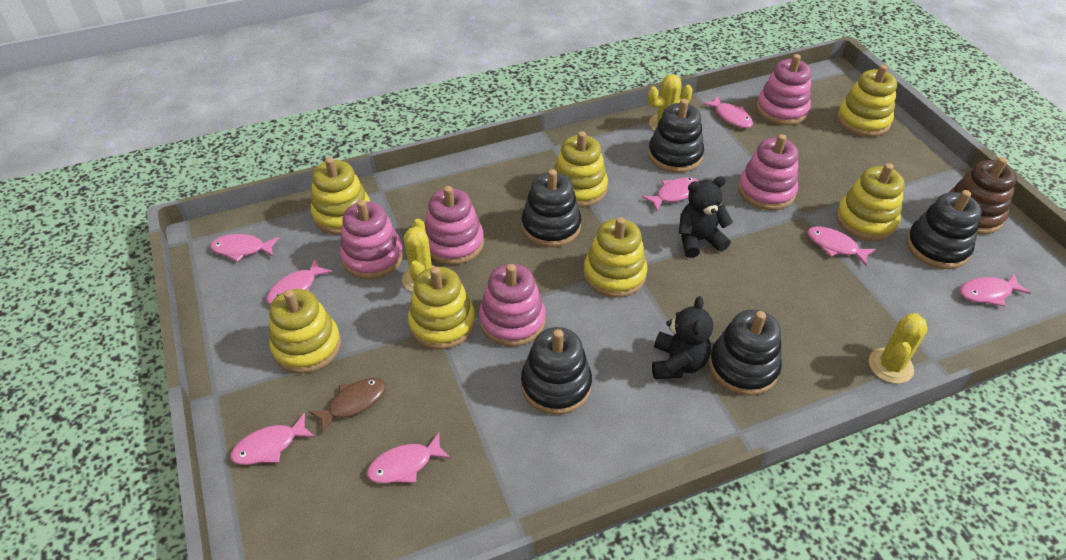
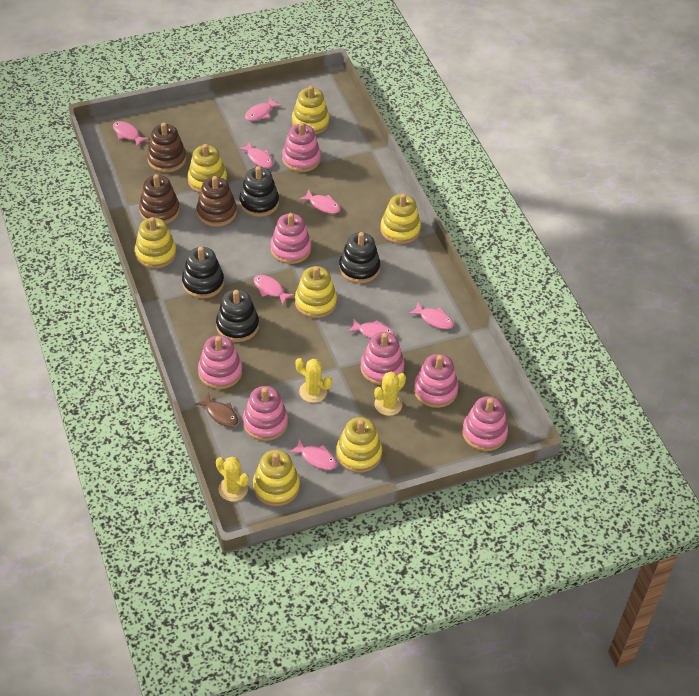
black stacking toy: 5 -> 4
black teddy bear: 2 -> 0
brown stacking toy: 1 -> 3
pink stacking toy: 5 -> 7

